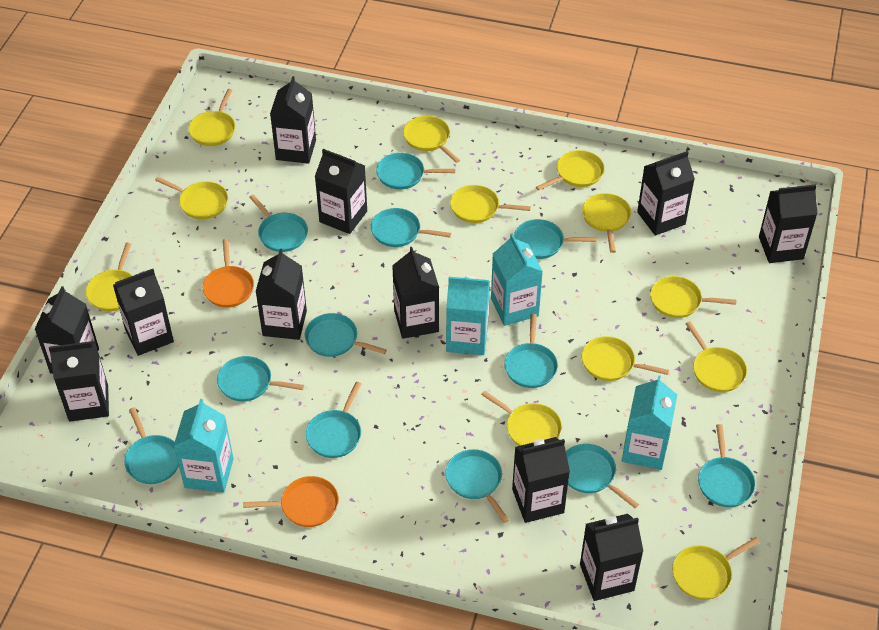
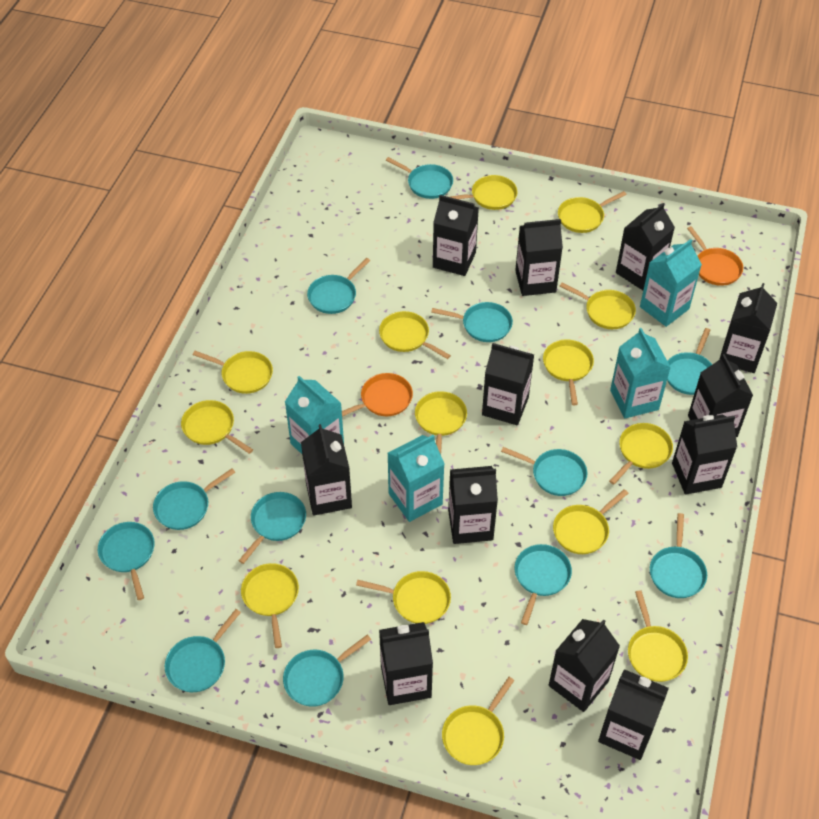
black carton: 11 -> 12
yellow pan: 12 -> 14

